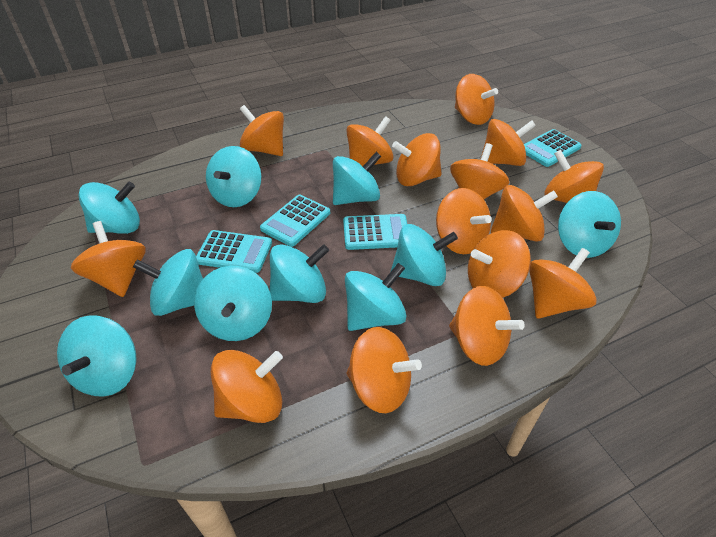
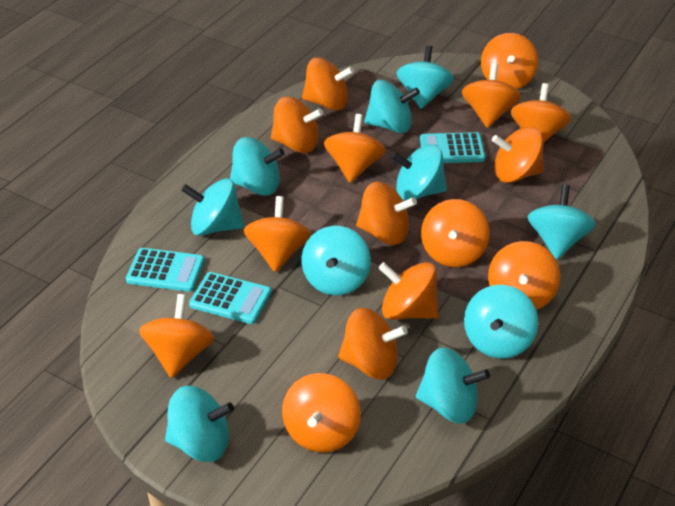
turquoise calculator: 4 -> 3

